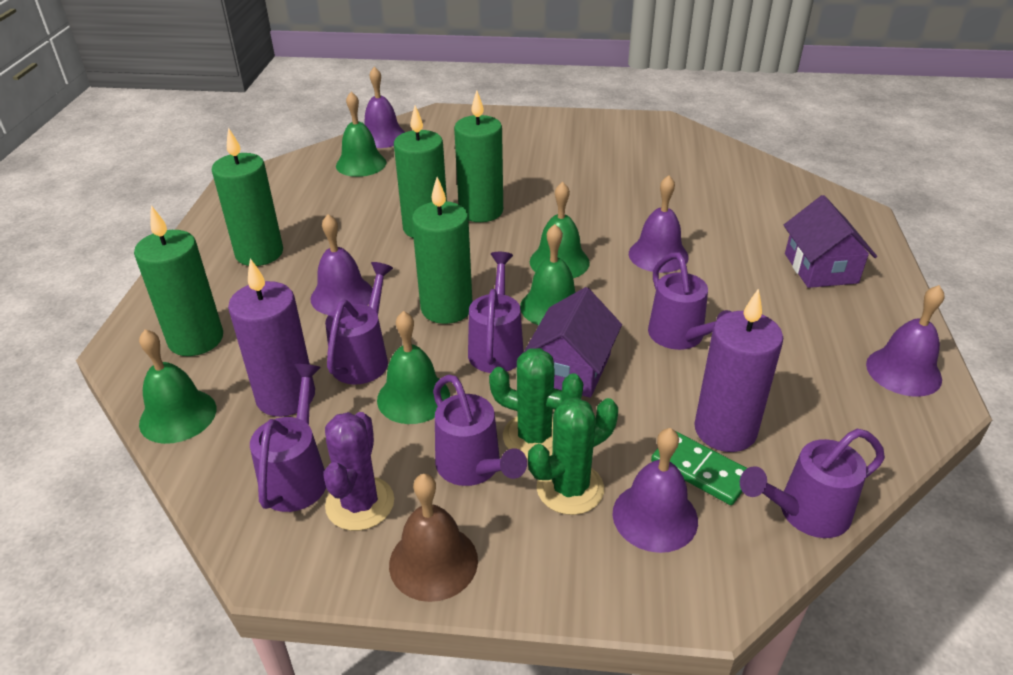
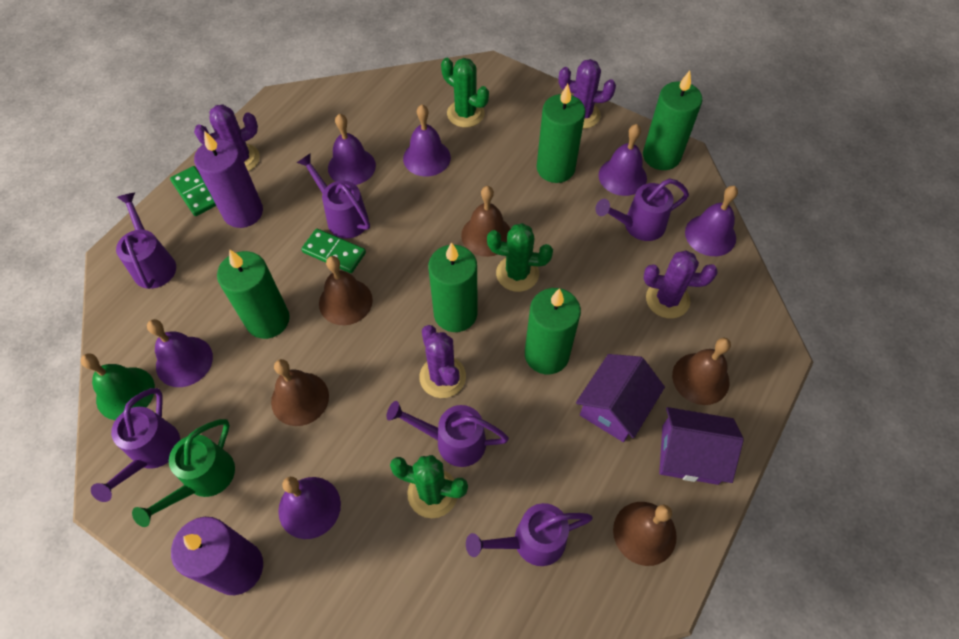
brown bell: 1 -> 5
green bell: 5 -> 1
green cactus: 2 -> 3
green domino: 1 -> 2
green watering can: 0 -> 1
purple bell: 5 -> 6
purple cactus: 1 -> 4

